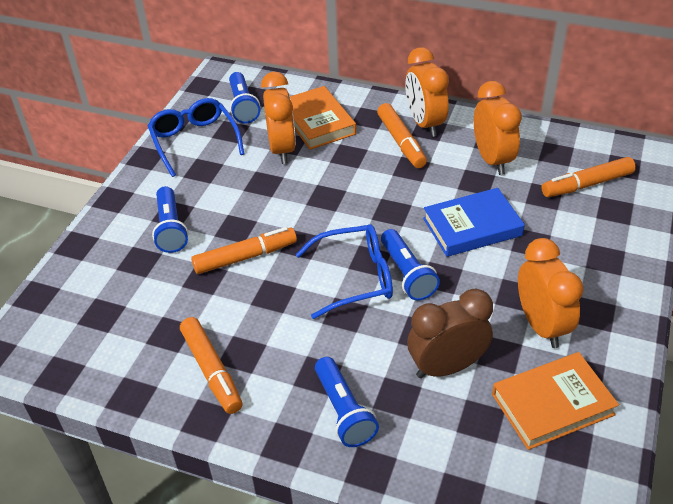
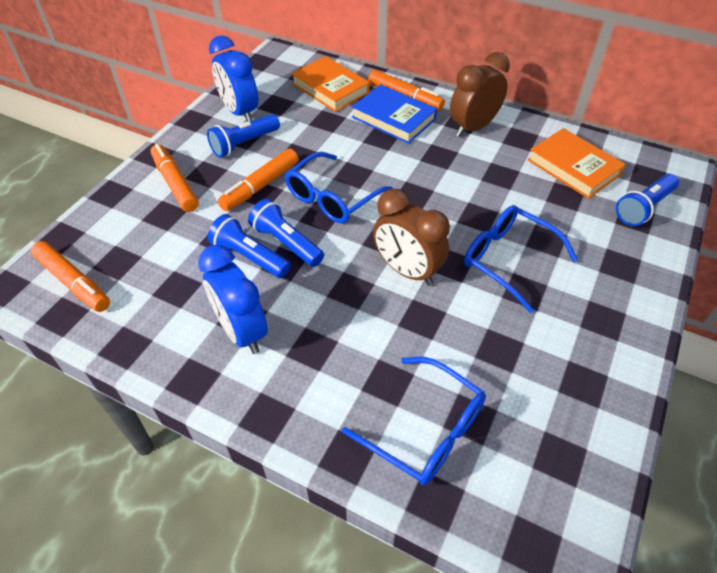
blue clock: 0 -> 2
blue glasses: 2 -> 3
brown clock: 1 -> 2
orange clock: 4 -> 0

